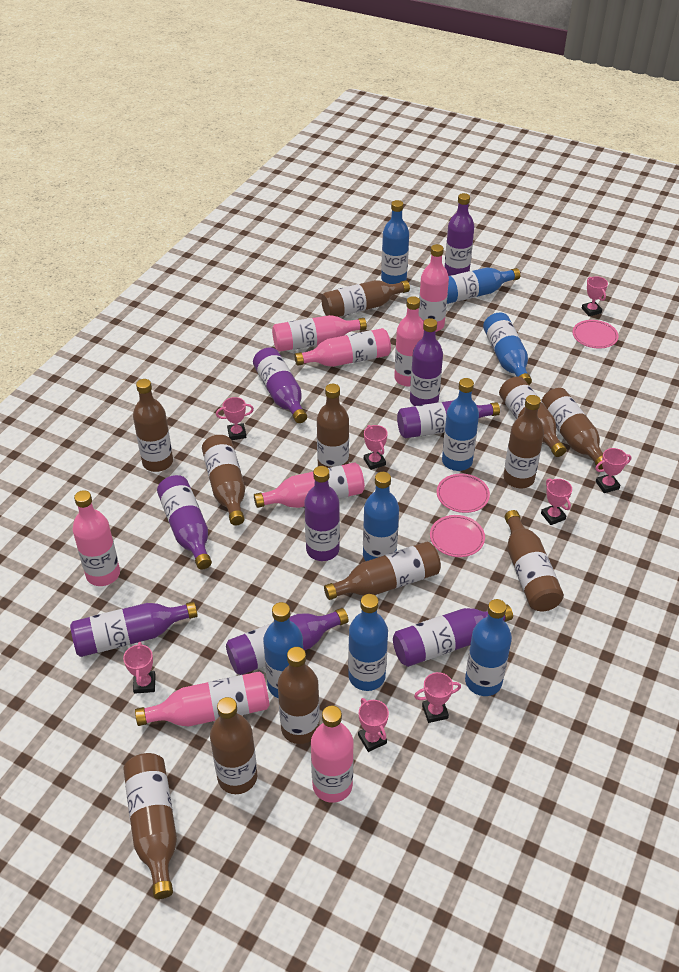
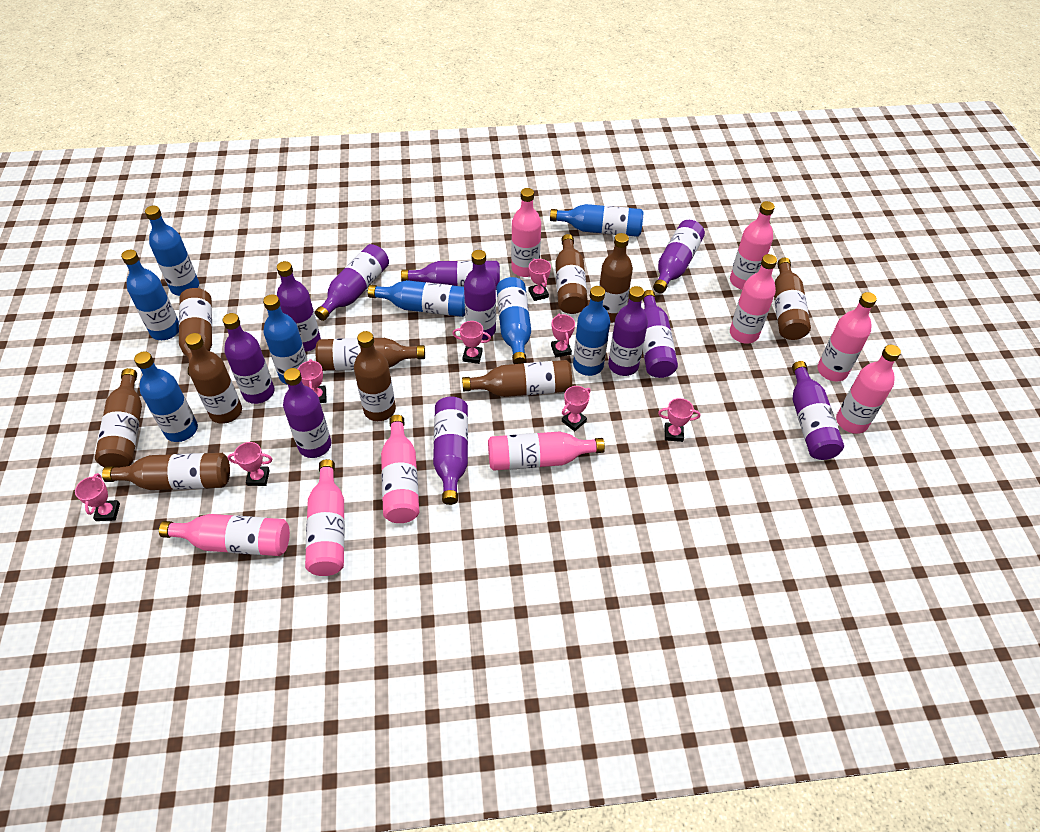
brown bottle: 12 -> 10
pink bottle: 8 -> 9
pink plate: 3 -> 0
purple bottle: 9 -> 11

